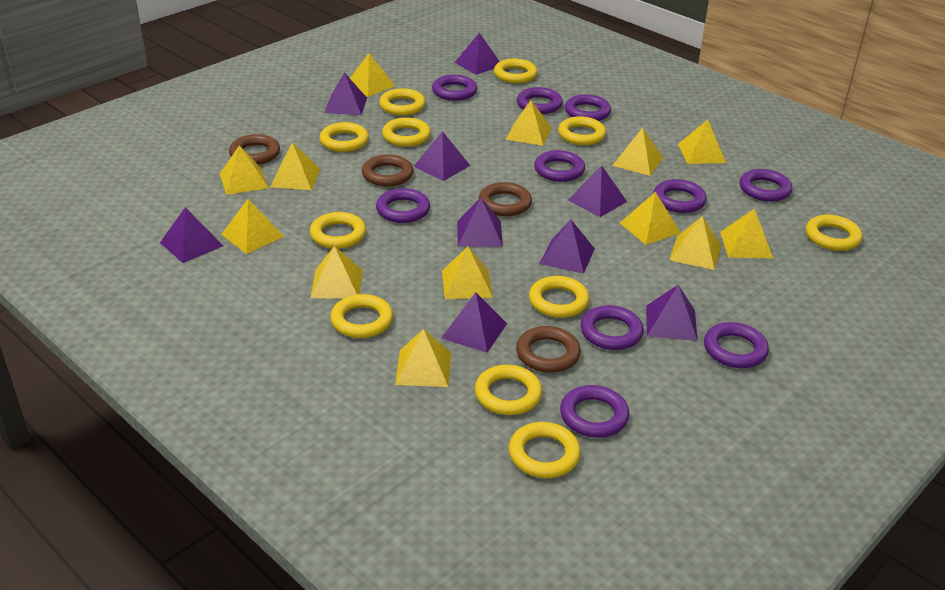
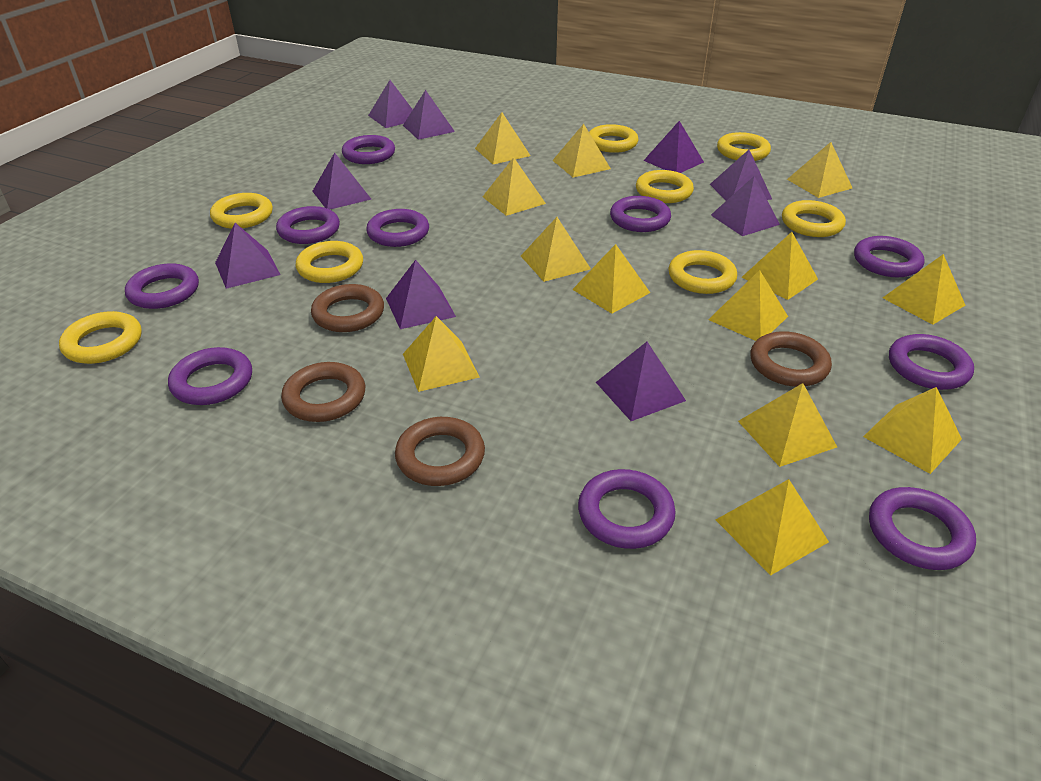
yellow ring: 11 -> 8

